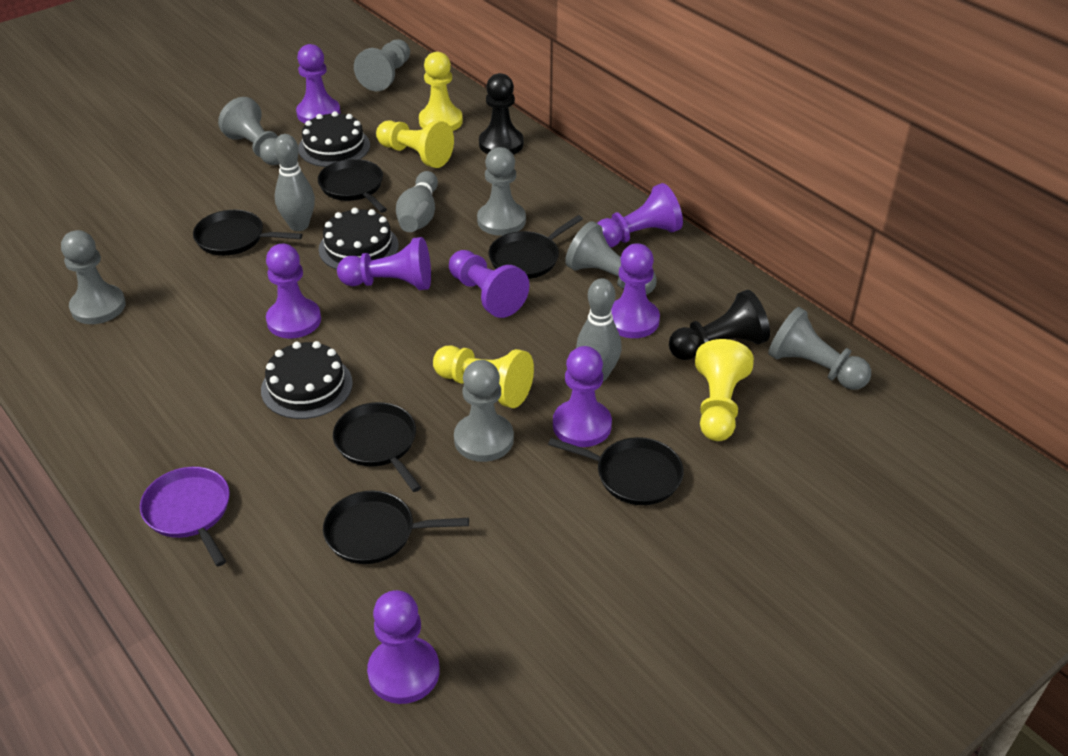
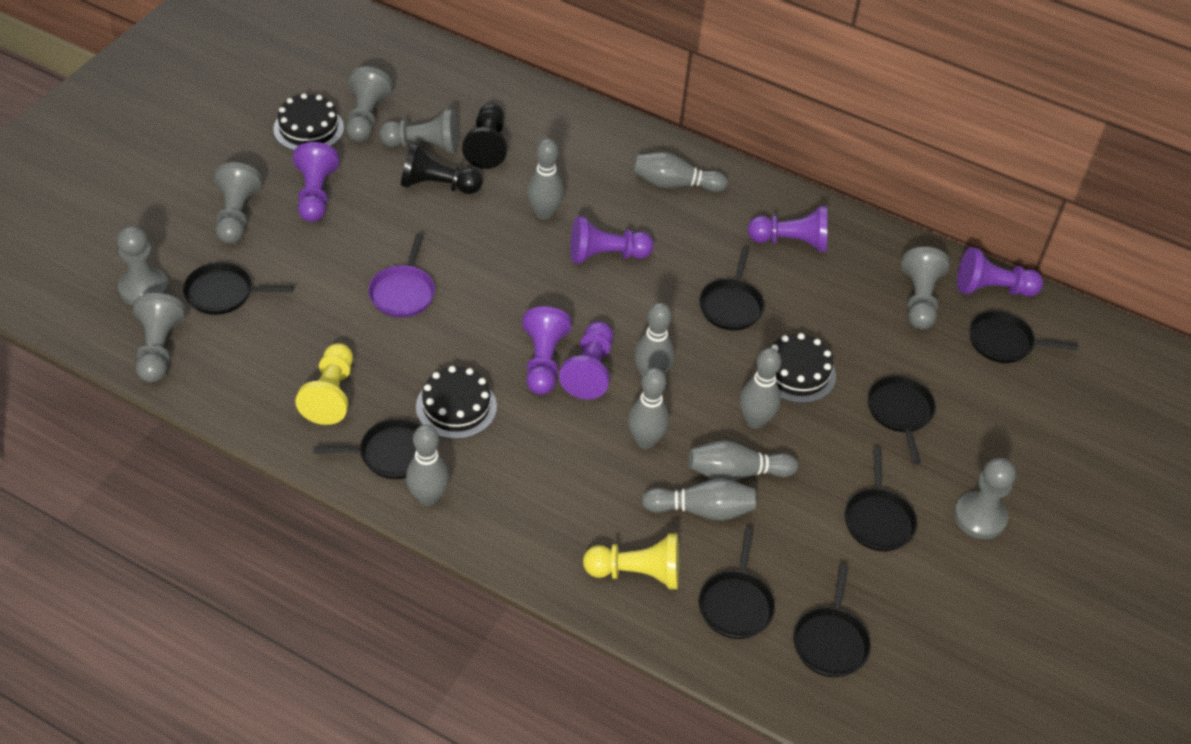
black pan: 6 -> 8
grey bowling pin: 3 -> 8
purple pawn: 8 -> 6
yellow pawn: 4 -> 2

